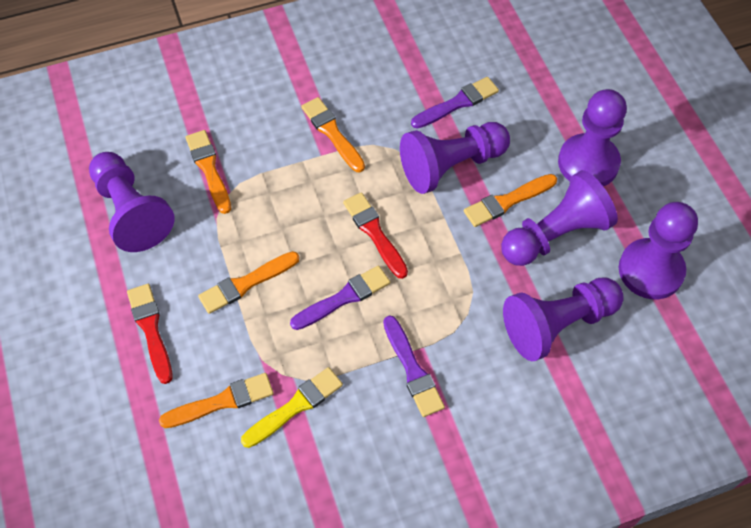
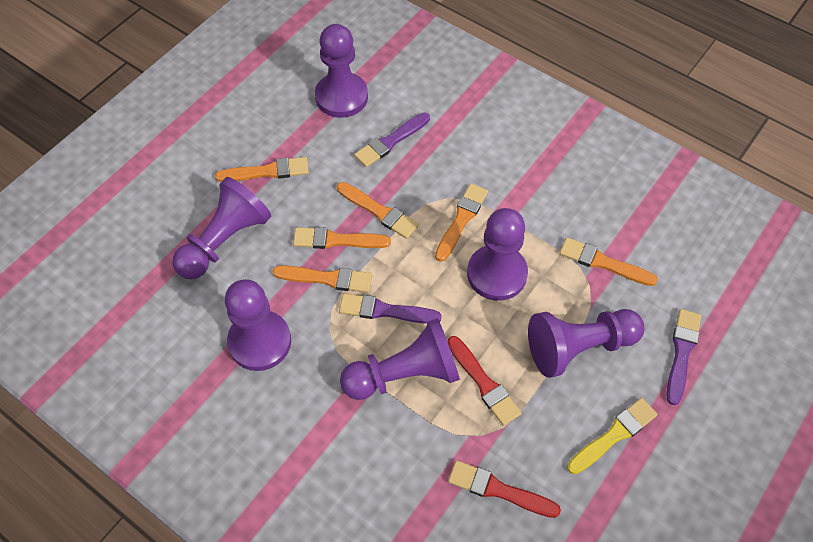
orange brush: 5 -> 6

